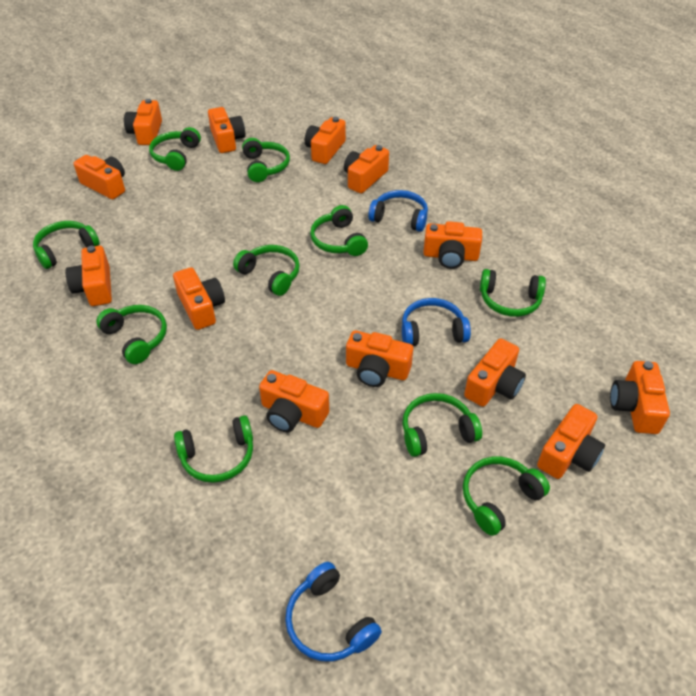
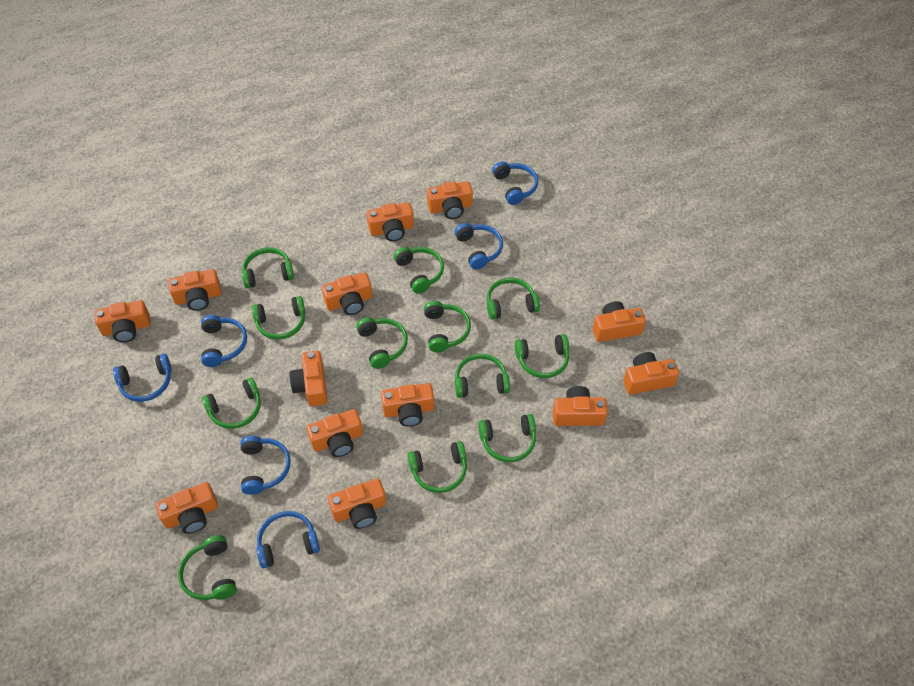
blue headphones: 3 -> 6
green headphones: 10 -> 12

